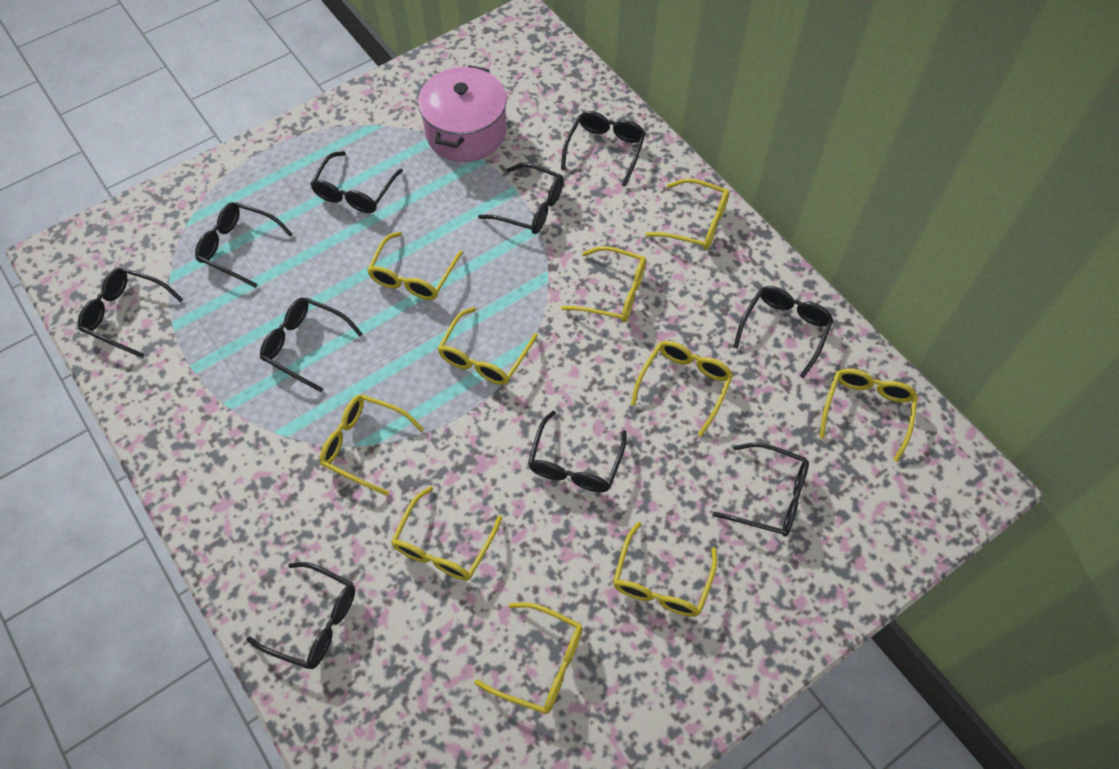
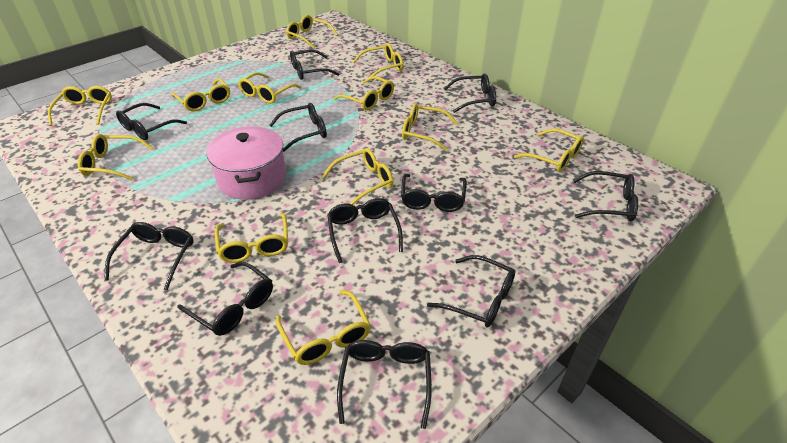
black glasses: 10 -> 11
yellow glasses: 10 -> 12

